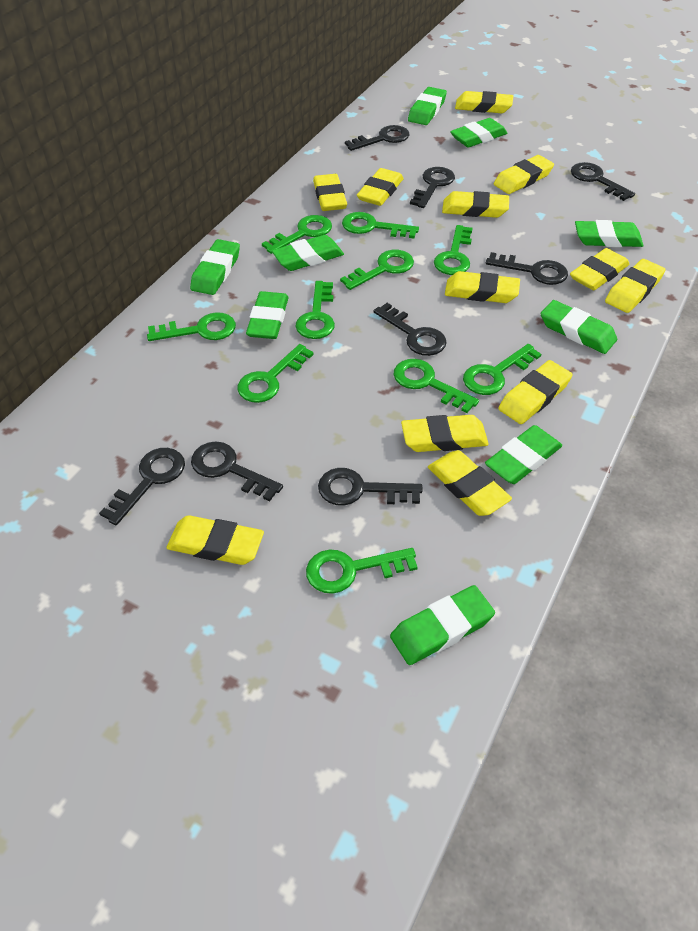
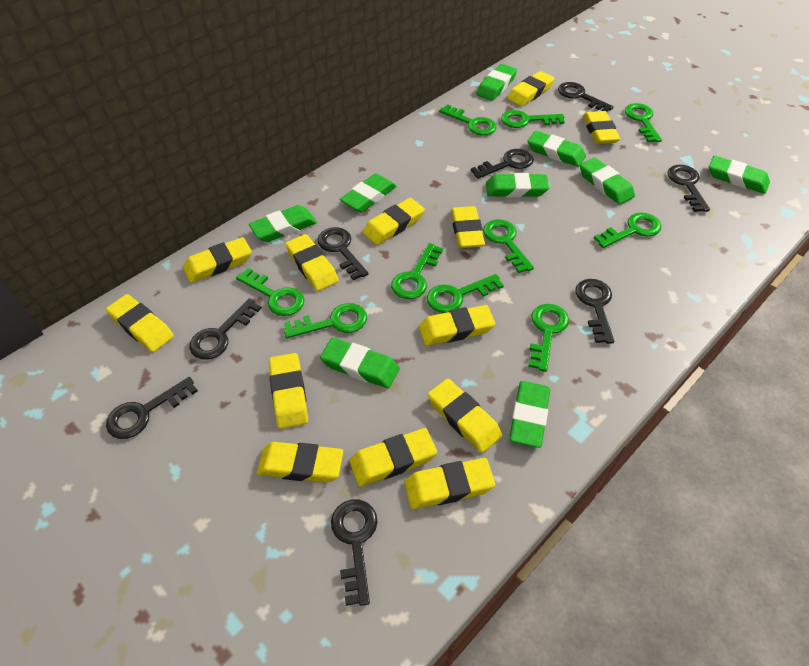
yellow eraser: 12 -> 13

